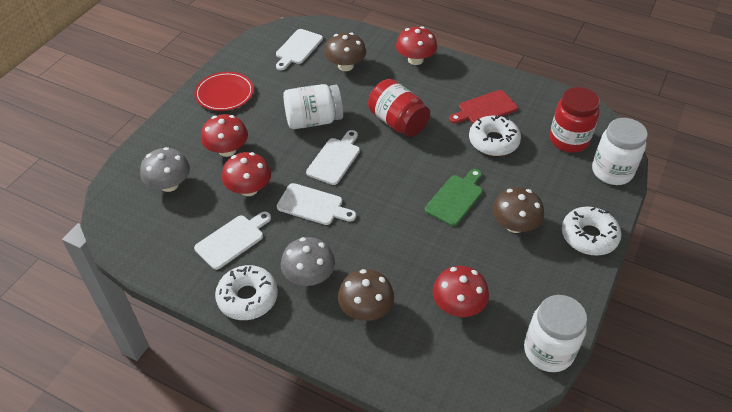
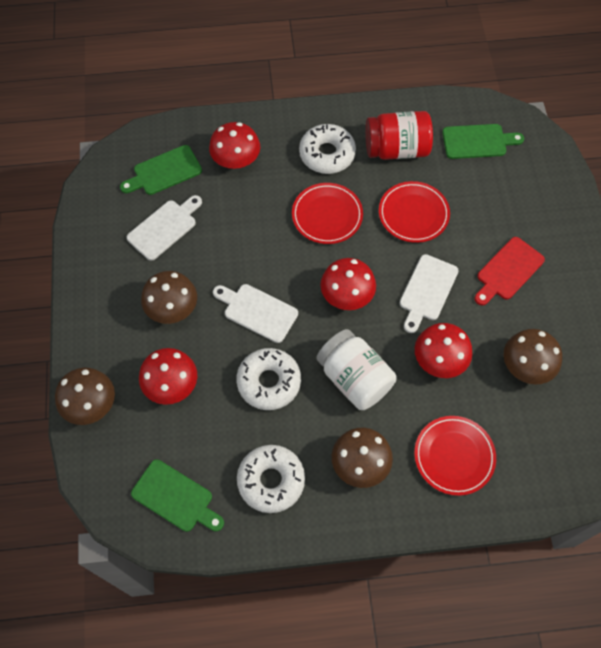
brown mushroom: 3 -> 4
green cutting board: 1 -> 3
grey mushroom: 2 -> 0
red jar: 2 -> 1
red plate: 1 -> 3
white cutting board: 4 -> 3
white jar: 3 -> 1

